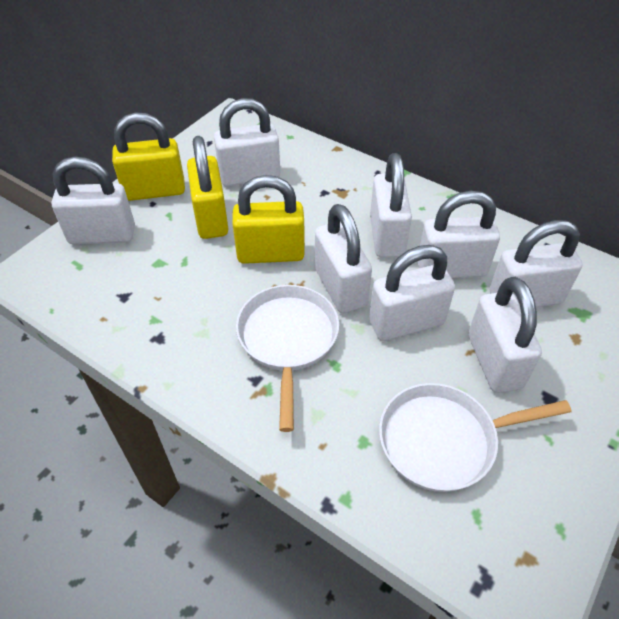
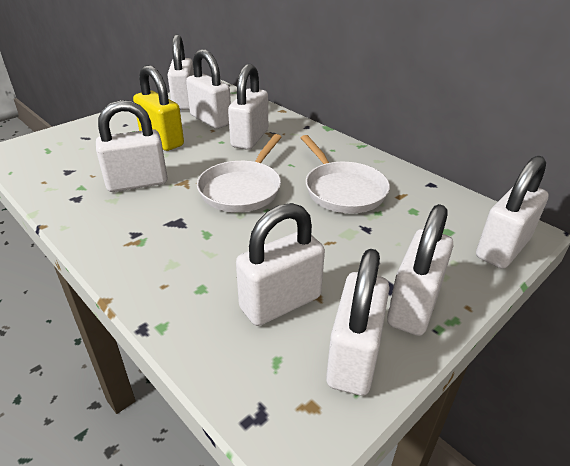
yellow padlock: 3 -> 1

